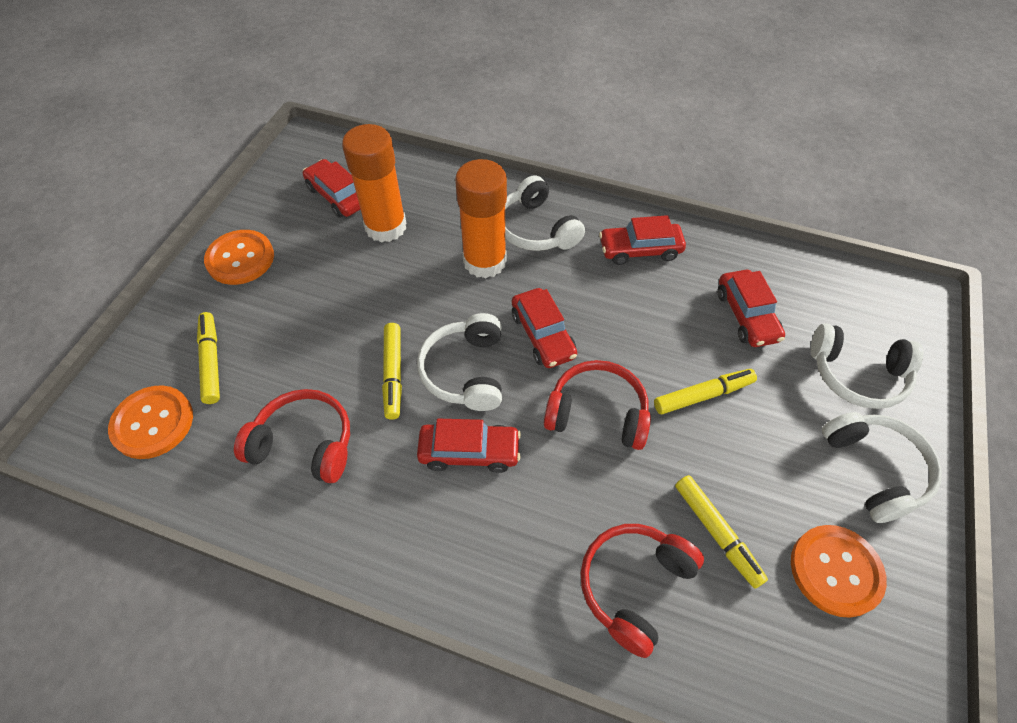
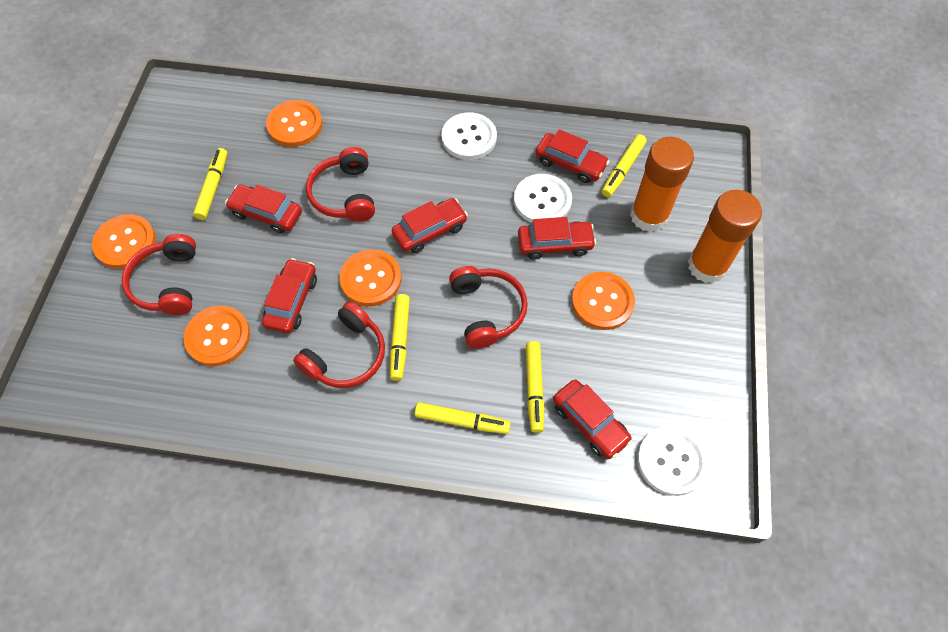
orange button: 3 -> 5
red car: 5 -> 6
red headphones: 3 -> 4
white button: 0 -> 3
white headphones: 4 -> 0
yellow marker: 4 -> 5

